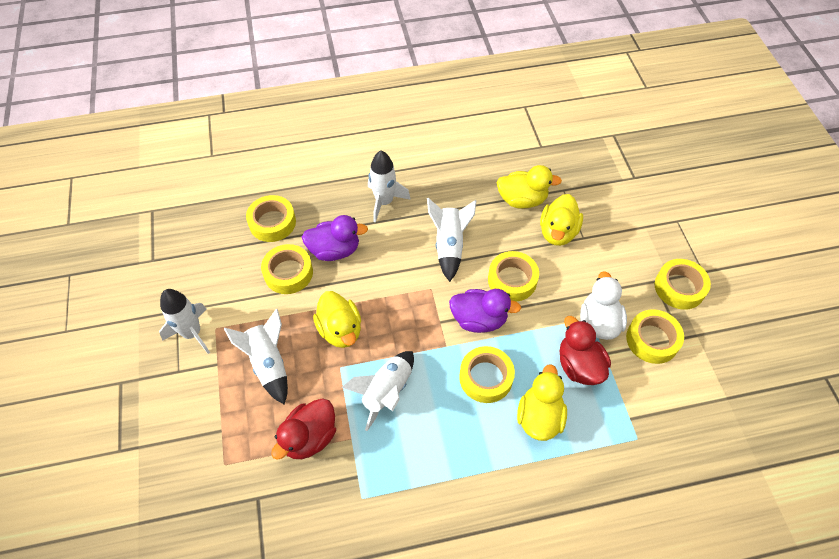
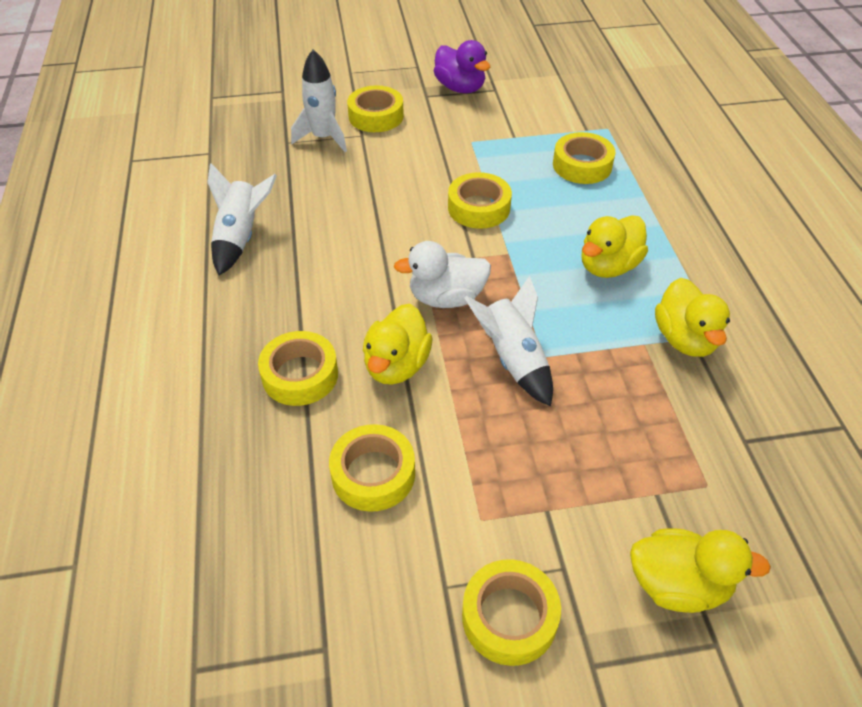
purple duck: 2 -> 1
red duck: 2 -> 0
white rocket: 5 -> 3

